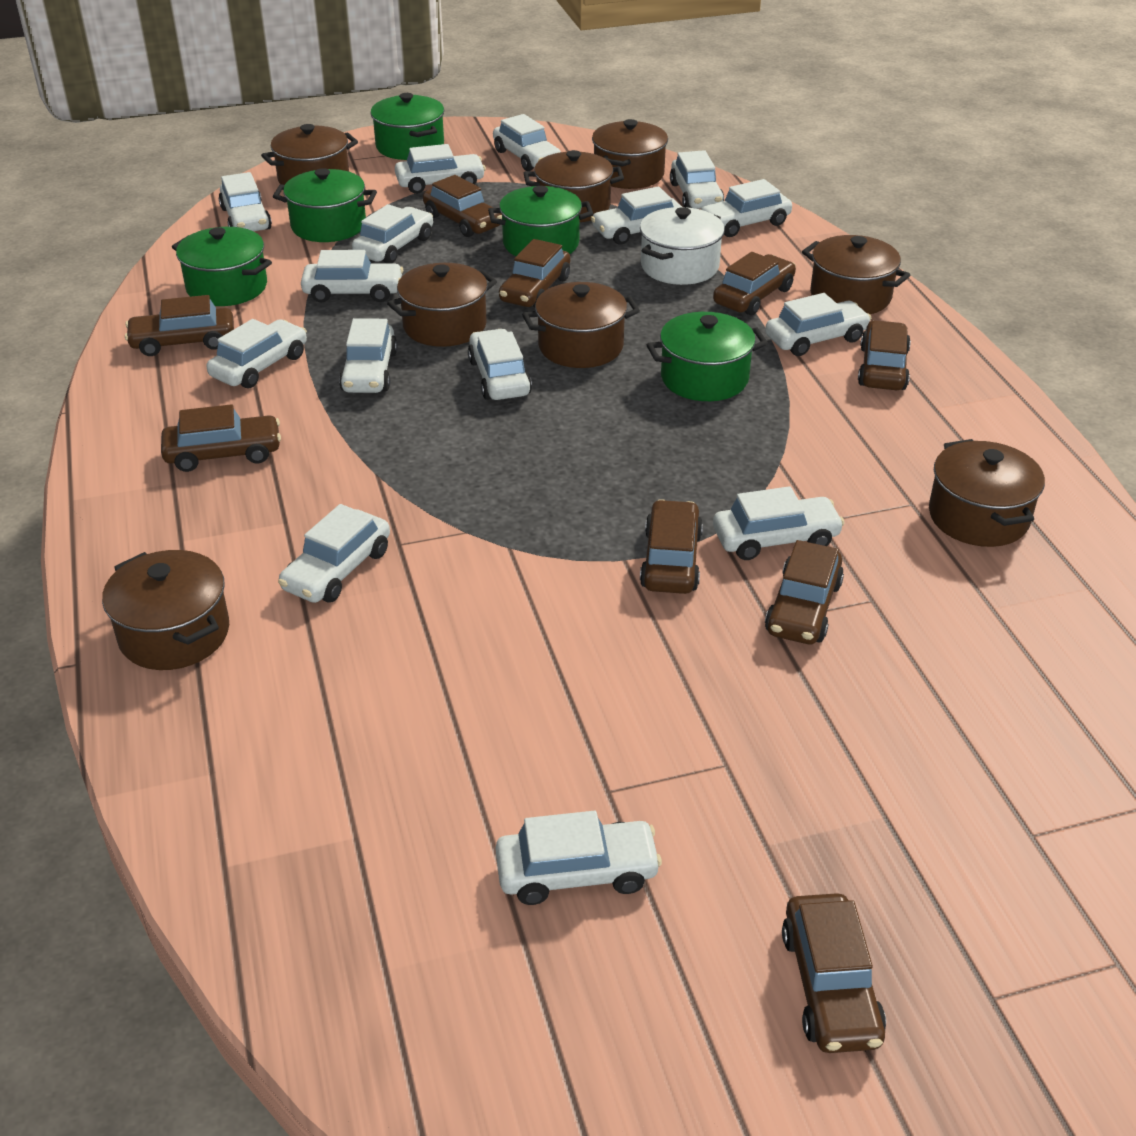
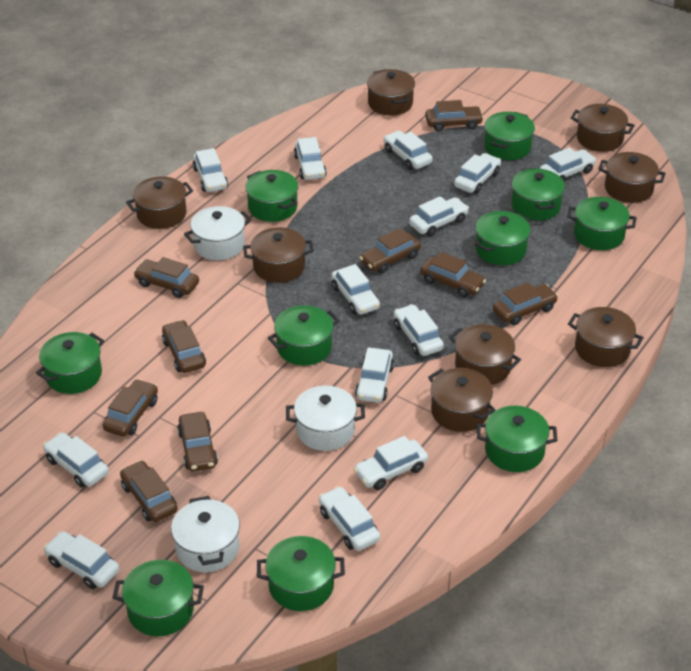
green pot: 5 -> 10
white car: 15 -> 13
white pot: 1 -> 3

